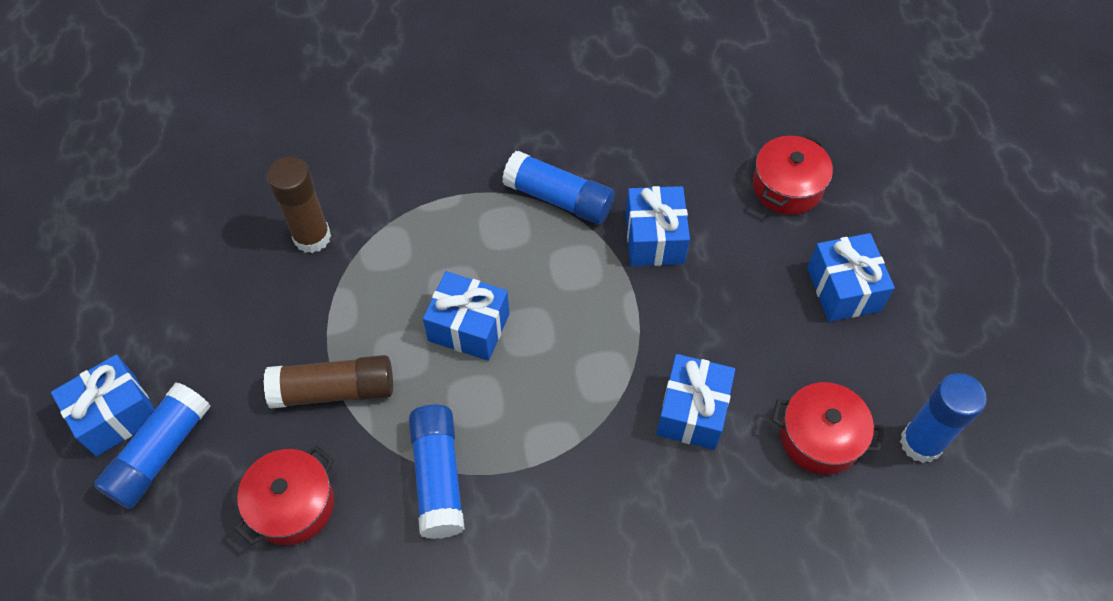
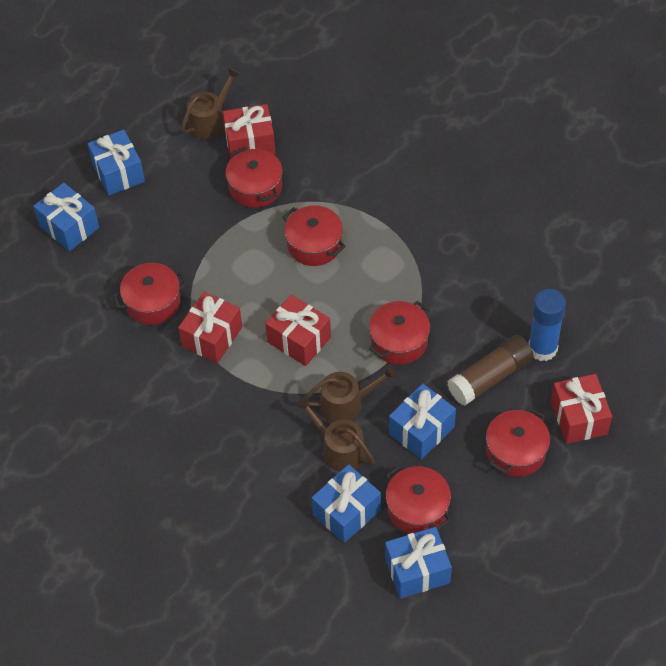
blue glue stick: 4 -> 1
brown glue stick: 2 -> 1
brown watering can: 0 -> 3
red gift: 0 -> 4
red pot: 3 -> 6

